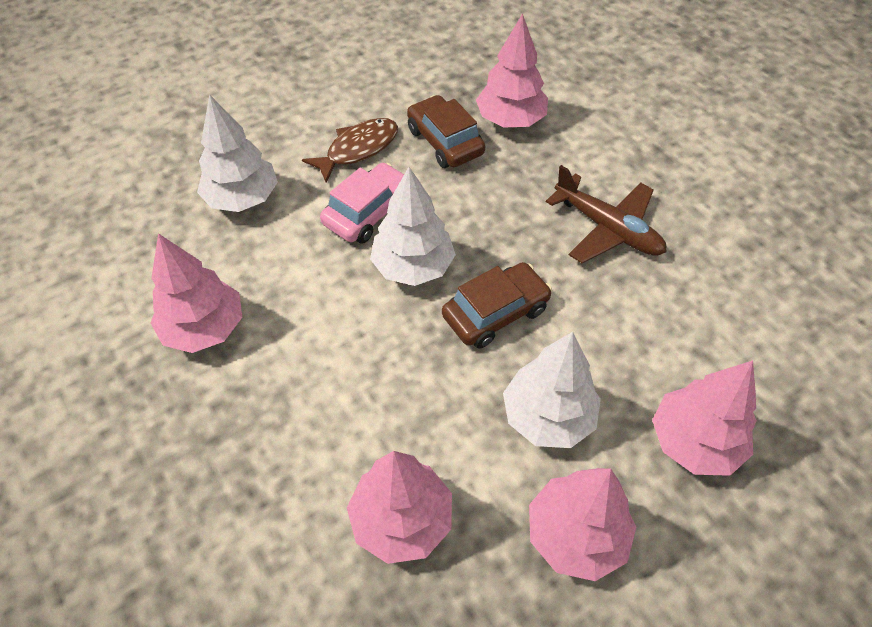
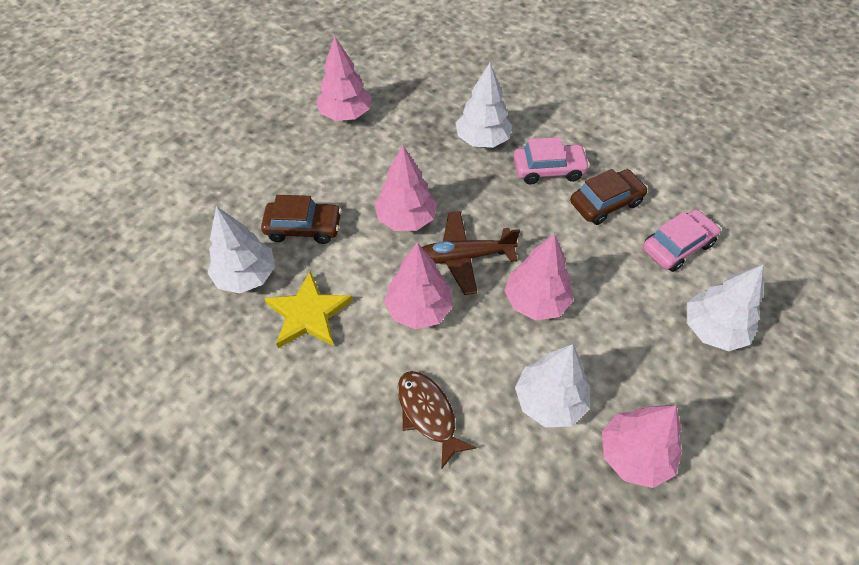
pink car: 1 -> 2
white tree: 3 -> 4
yellow star: 0 -> 1

